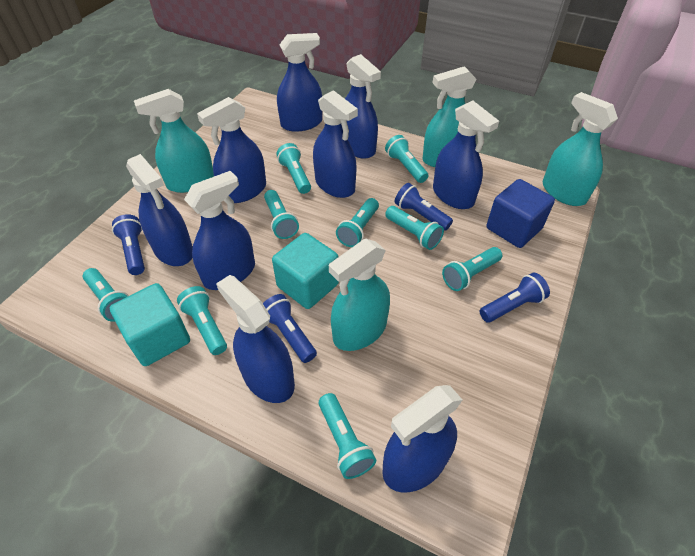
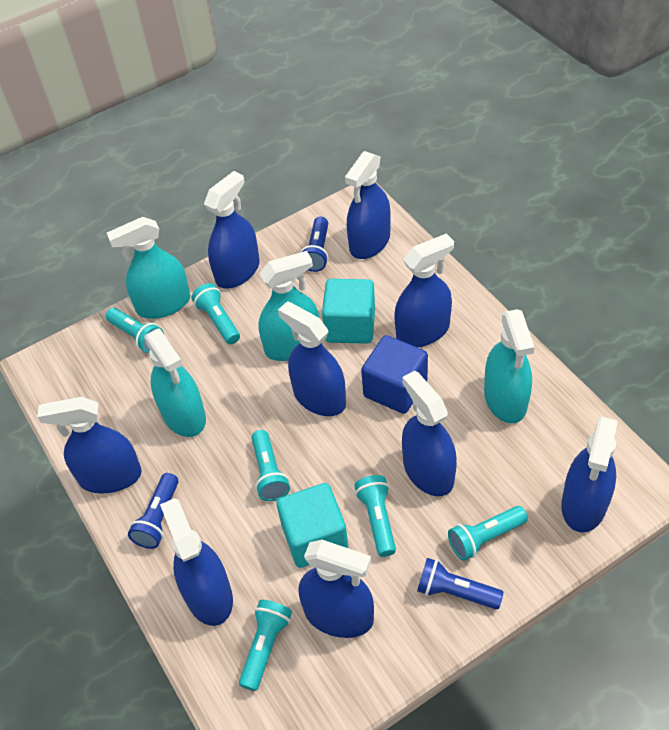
blue flashlight: 4 -> 3
turquoise flashlight: 9 -> 6

